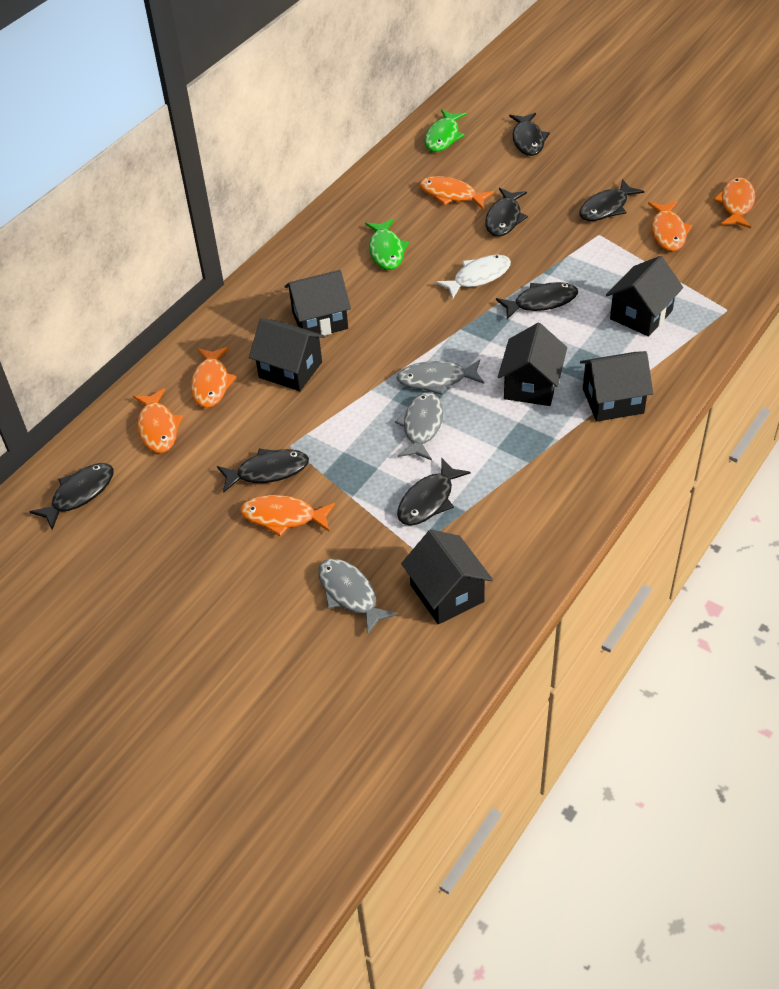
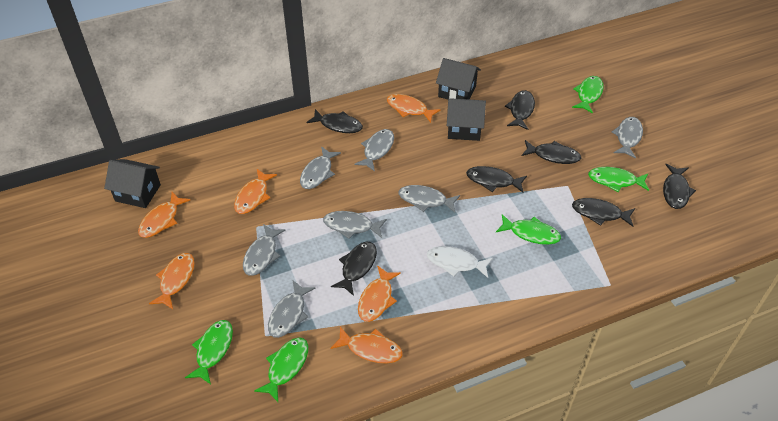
black house: 6 -> 3
green fish: 2 -> 5
grey fish: 3 -> 7

